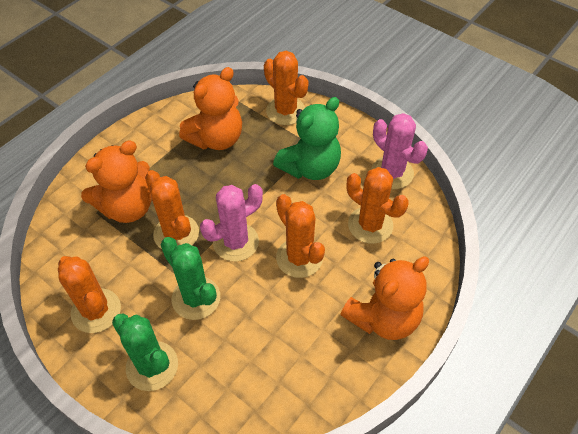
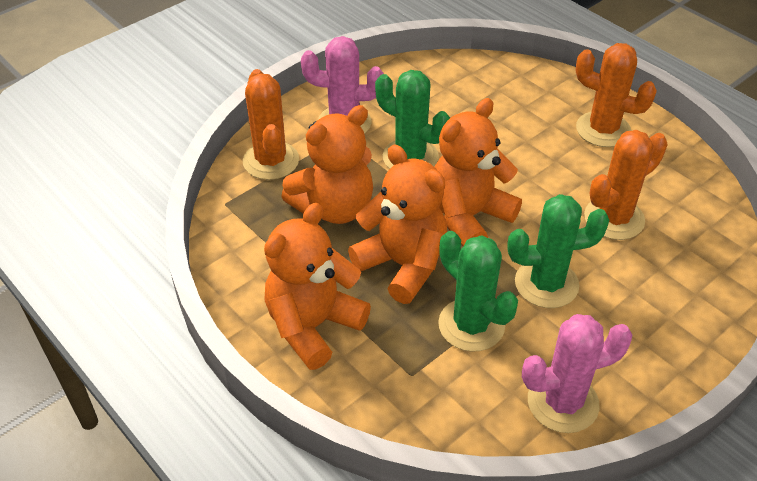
green cactus: 2 -> 3
green teddy bear: 1 -> 0
orange cactus: 5 -> 3
orange teddy bear: 3 -> 4

